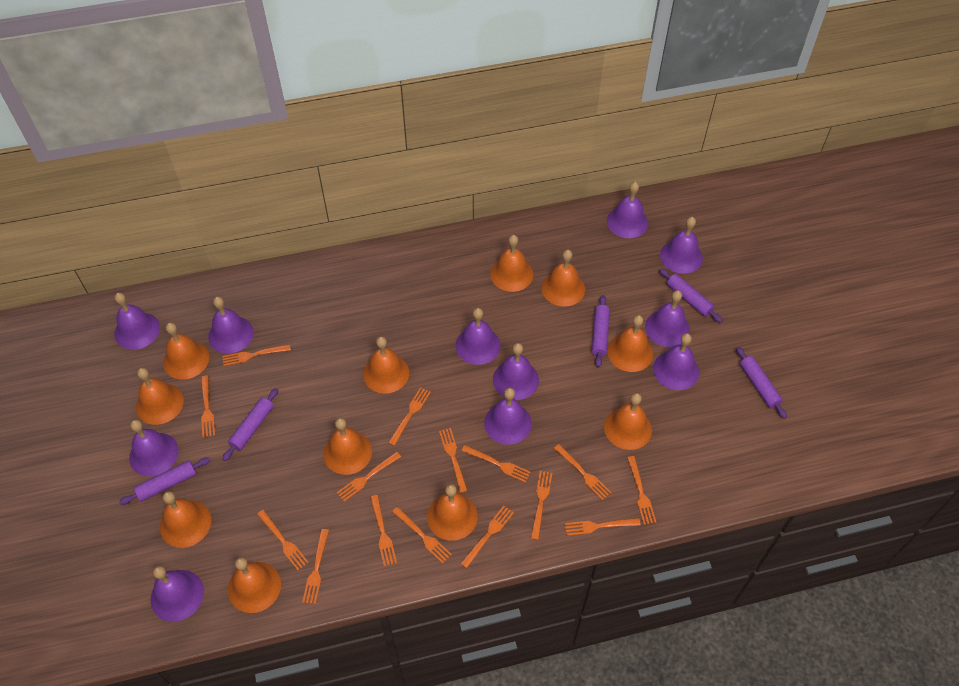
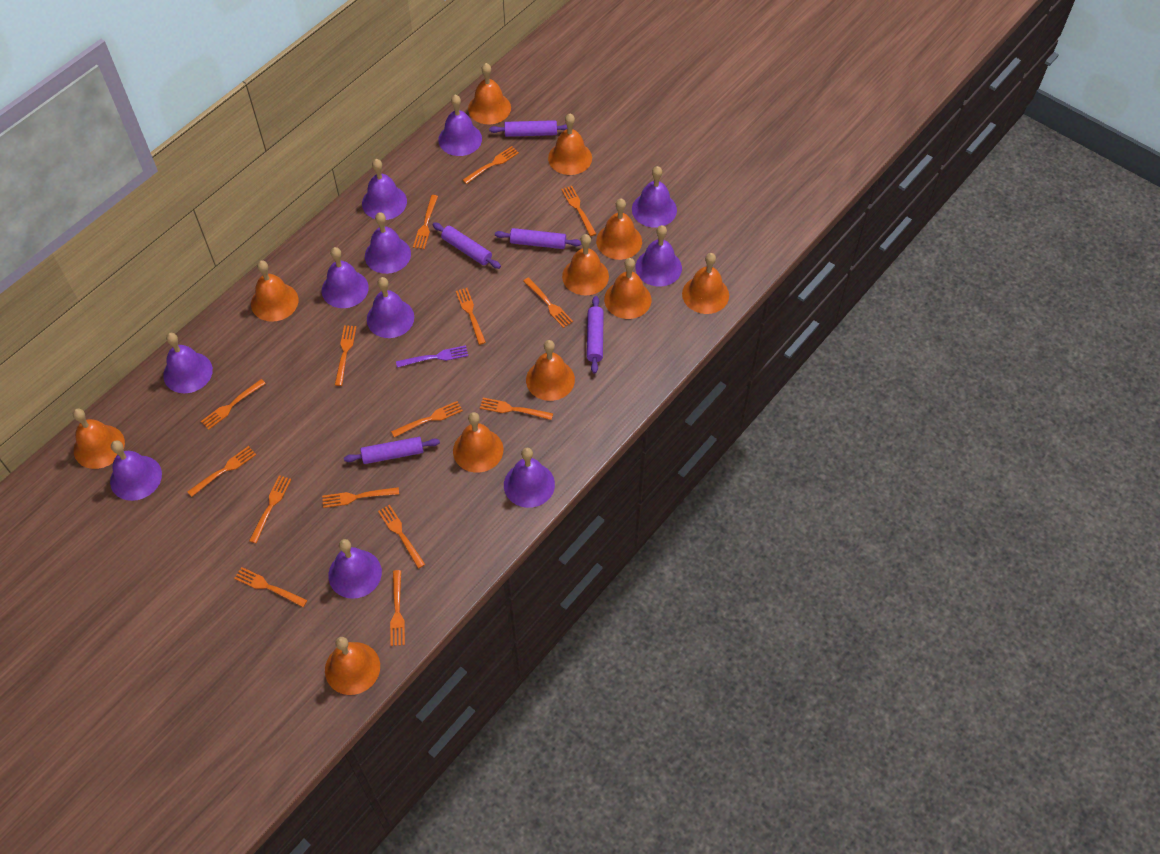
purple fork: 0 -> 1

